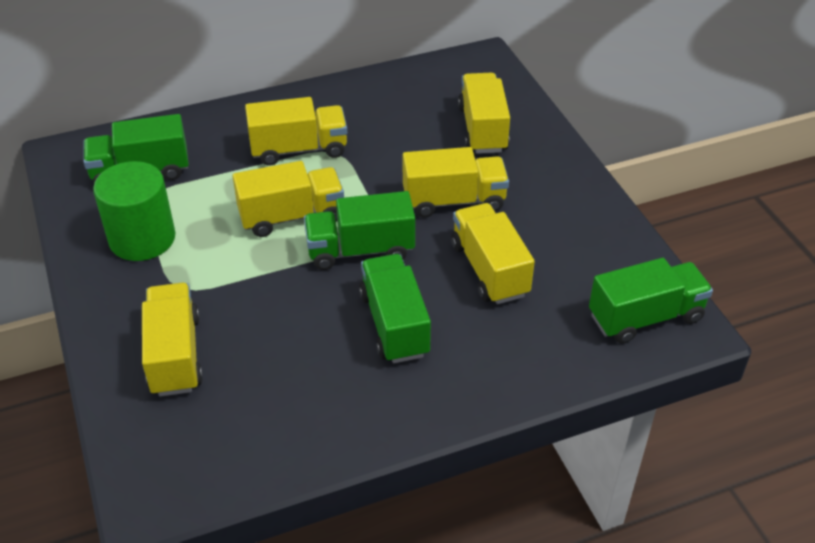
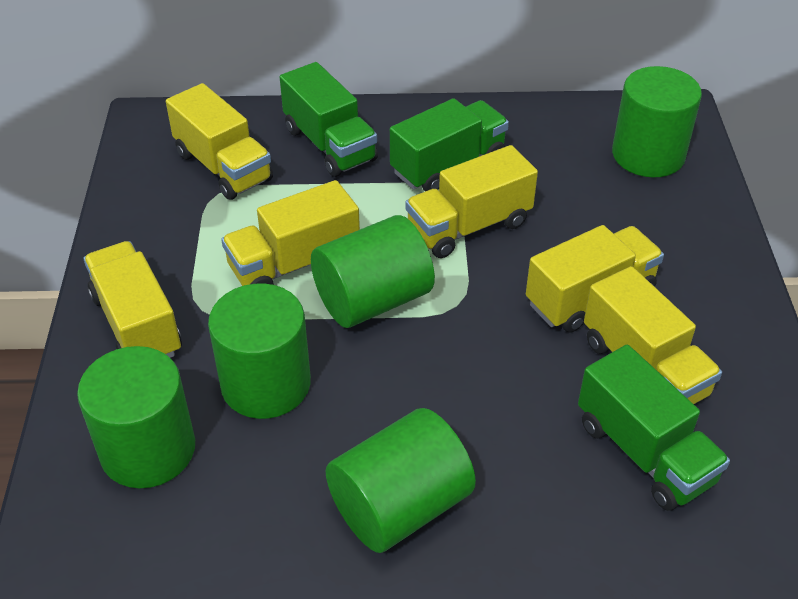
green cylinder: 1 -> 5
green truck: 4 -> 3

